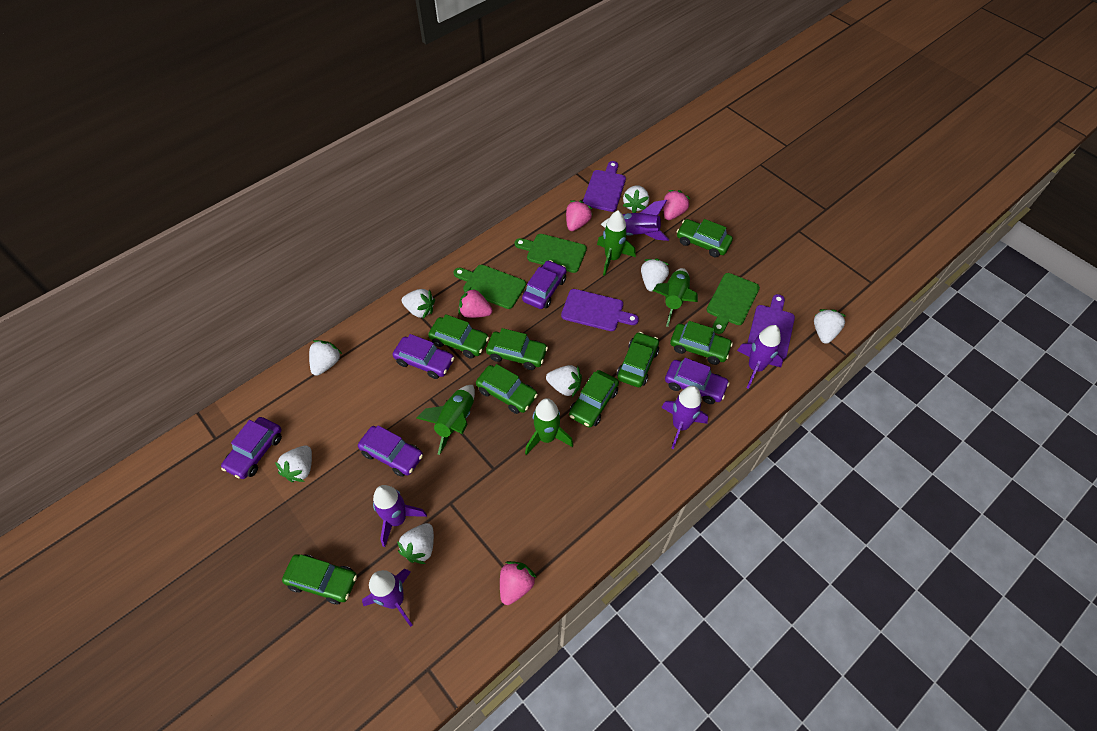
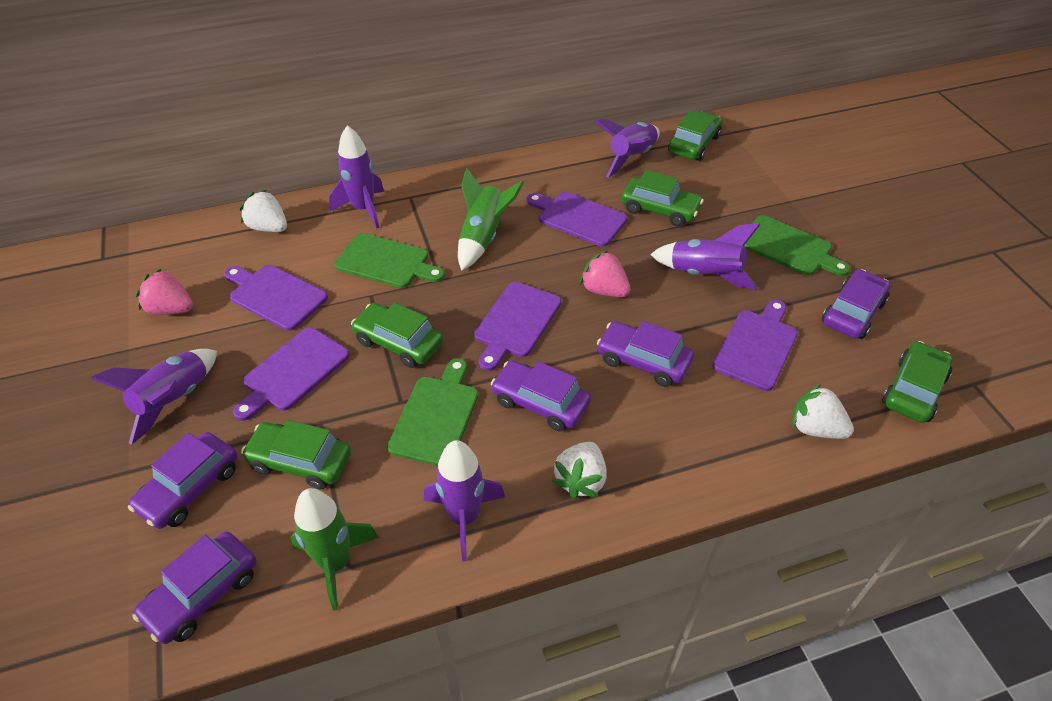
green car: 8 -> 5
green rocket: 4 -> 2
pink strawberry: 4 -> 2
purple cutting board: 3 -> 5
white strawberry: 8 -> 3

